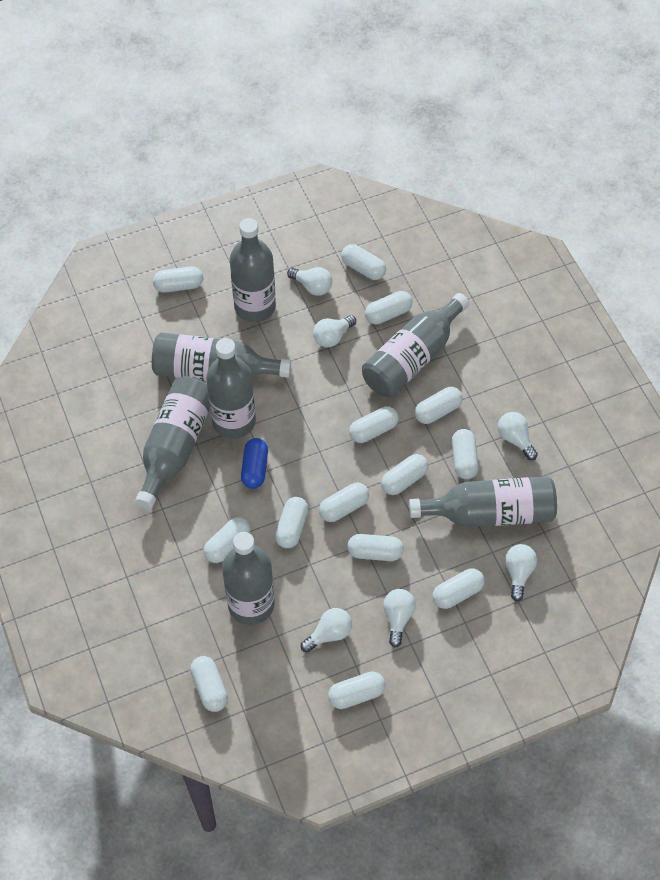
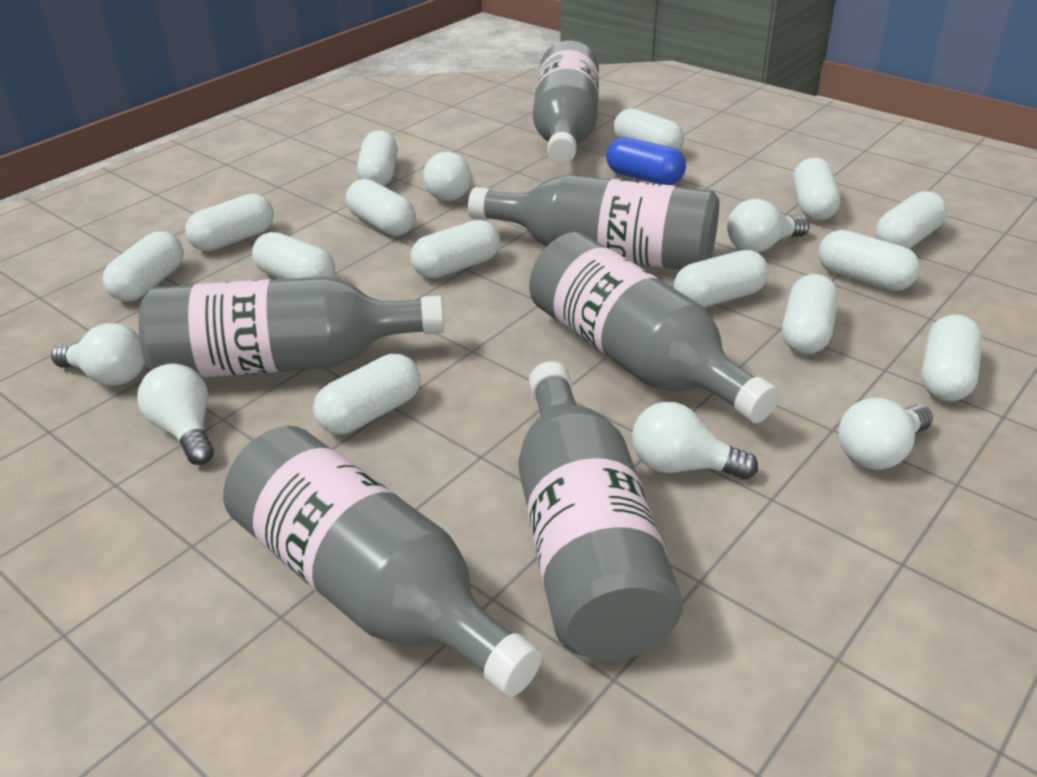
grey bottle: 7 -> 6

